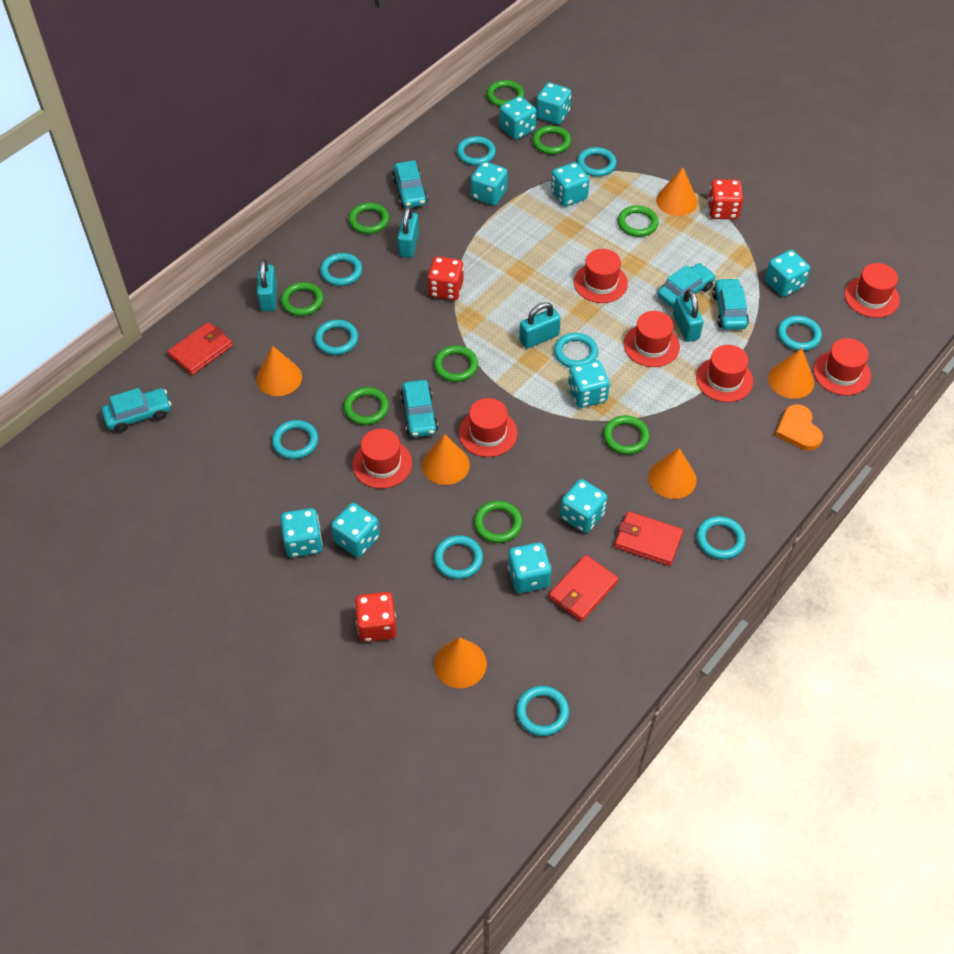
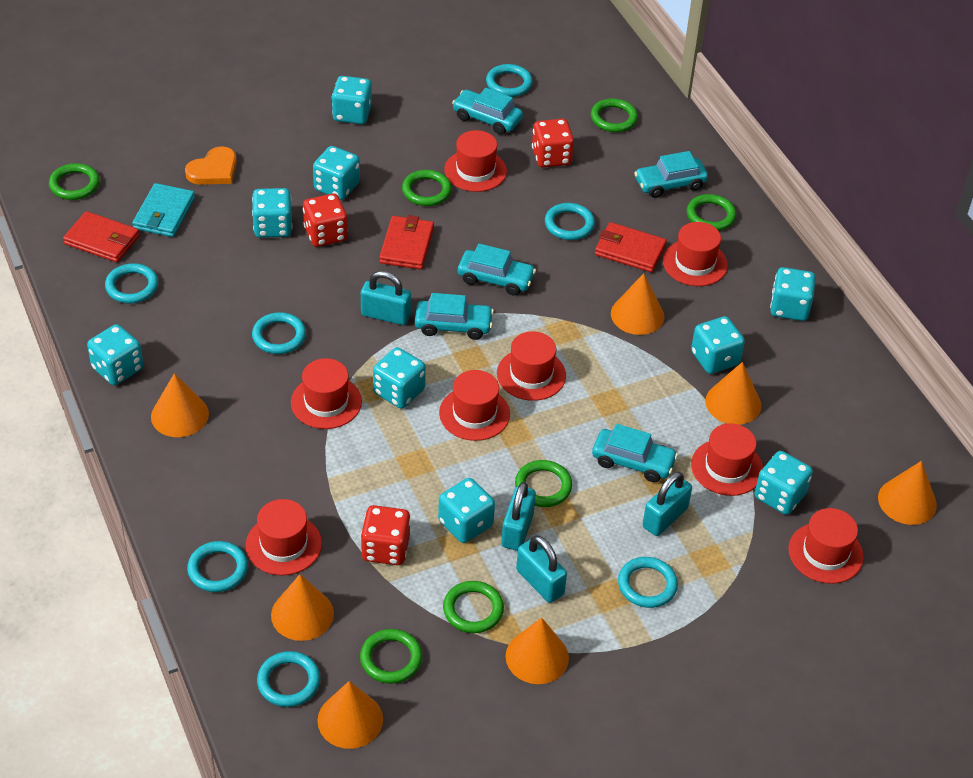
green ring: 9 -> 7
orange cone: 6 -> 7
red hat: 7 -> 8
turquoise dice: 10 -> 9
turquoise ring: 10 -> 7
turquoise wallet: 0 -> 1

